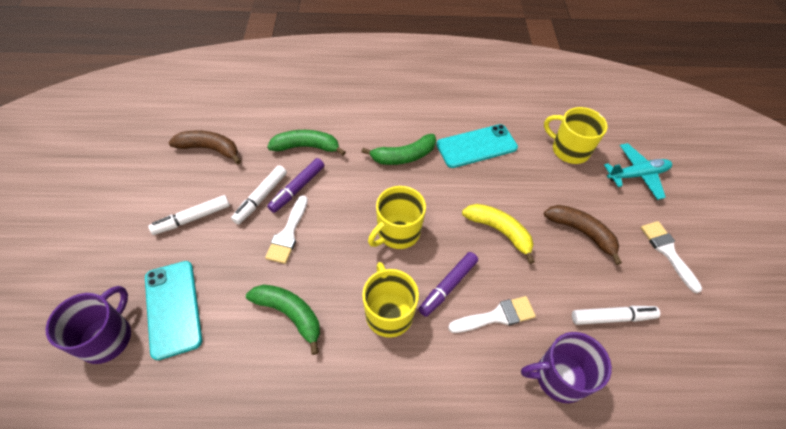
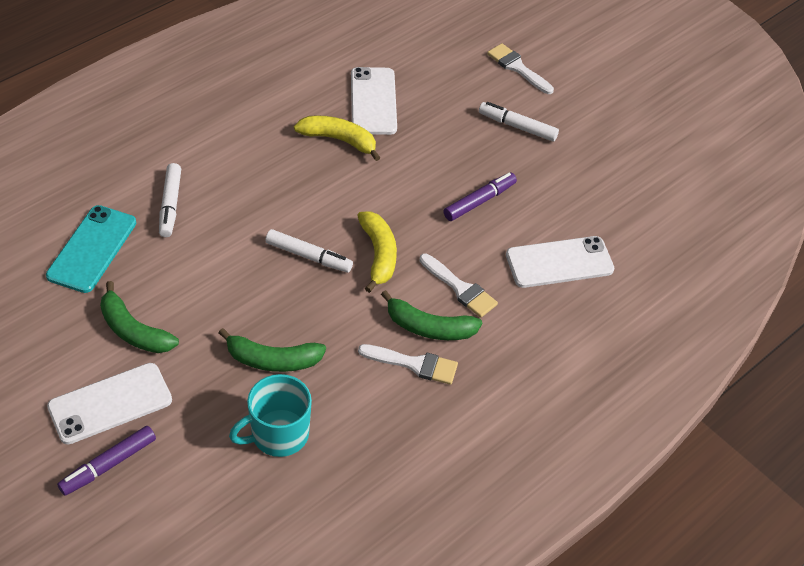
brown banana: 2 -> 0
purple mug: 2 -> 0
turquoise mug: 0 -> 1
turquoise phone: 2 -> 1
turquoise plane: 1 -> 0
white phone: 0 -> 3
yellow banana: 1 -> 2
yellow mug: 3 -> 0

